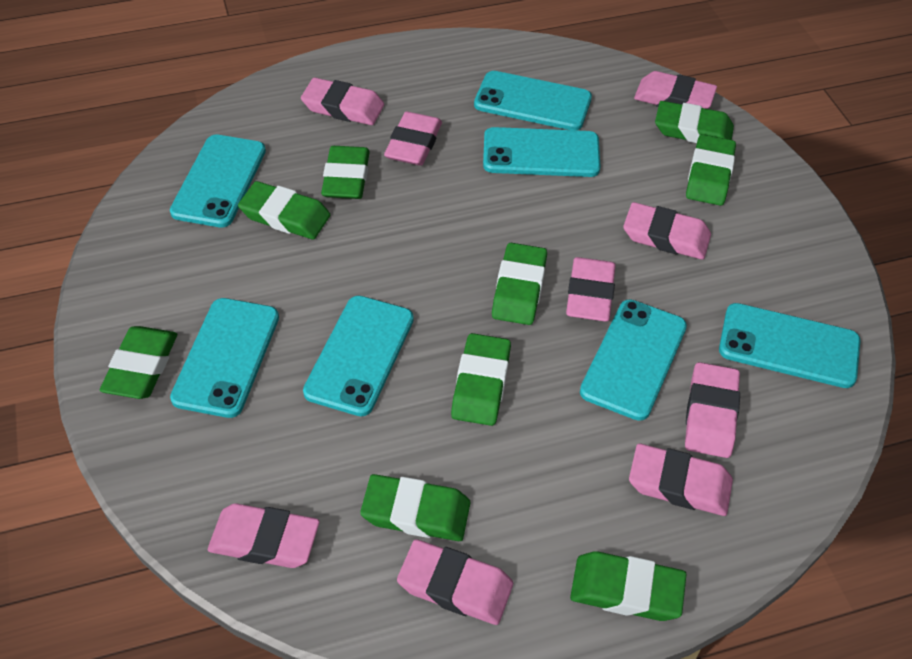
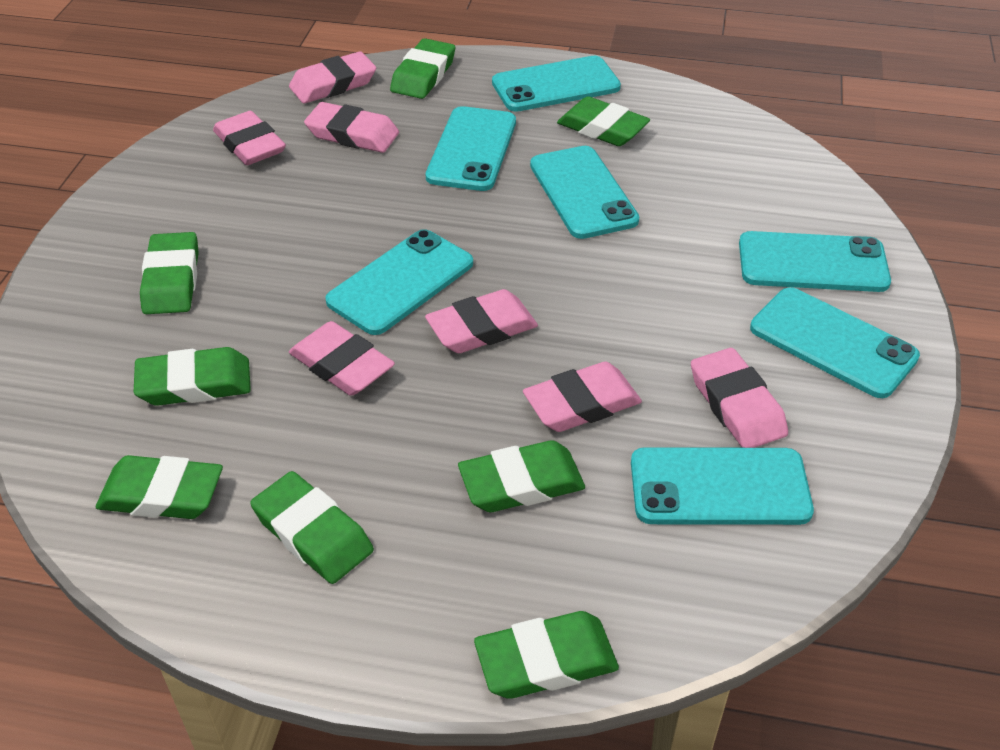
green eraser: 9 -> 8
pink eraser: 9 -> 7

